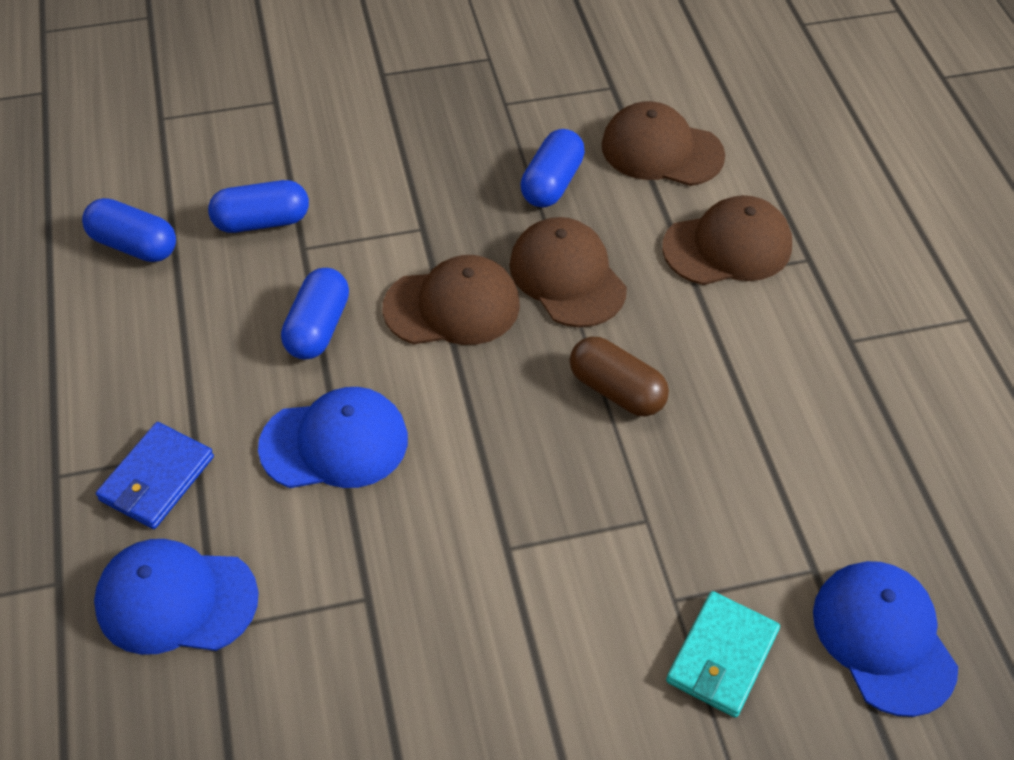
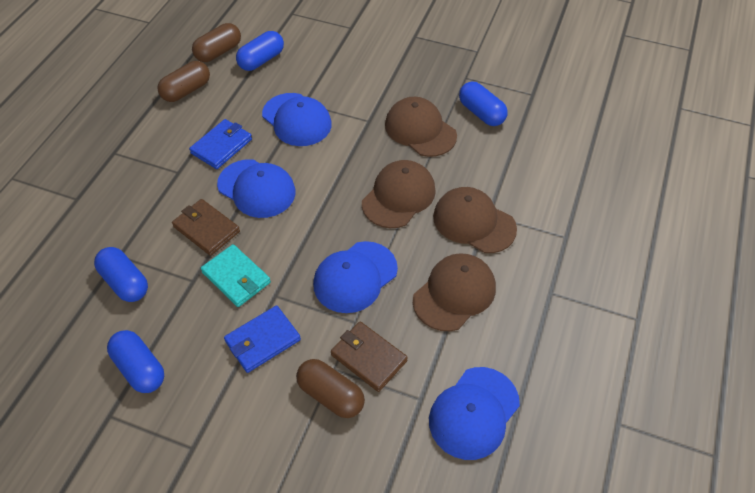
blue cap: 3 -> 4
blue wallet: 1 -> 2
brown capsule: 1 -> 3
brown wallet: 0 -> 2

